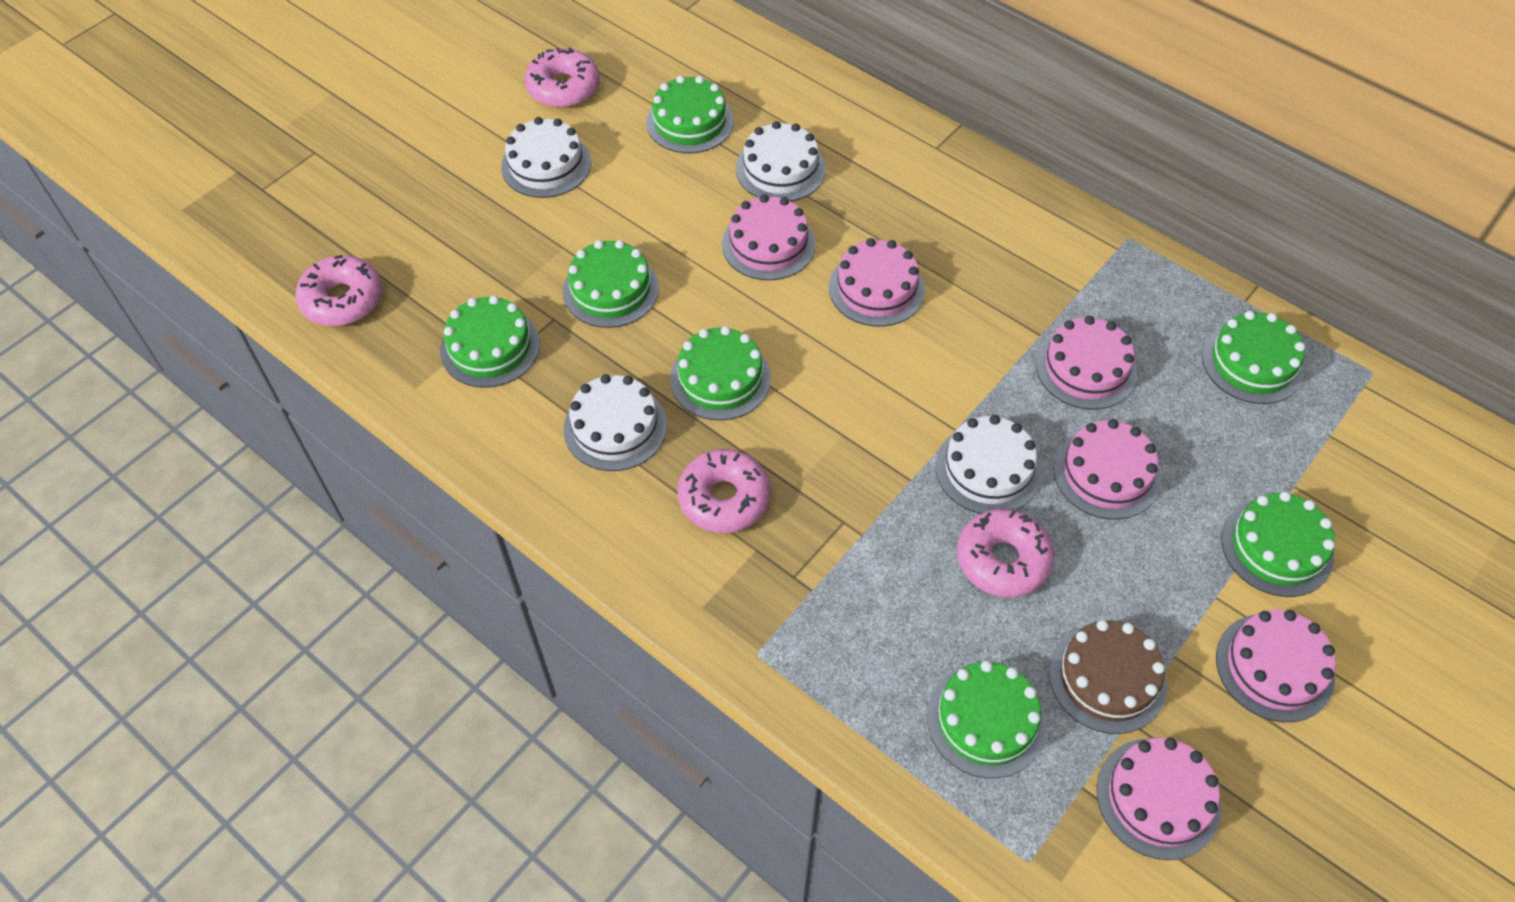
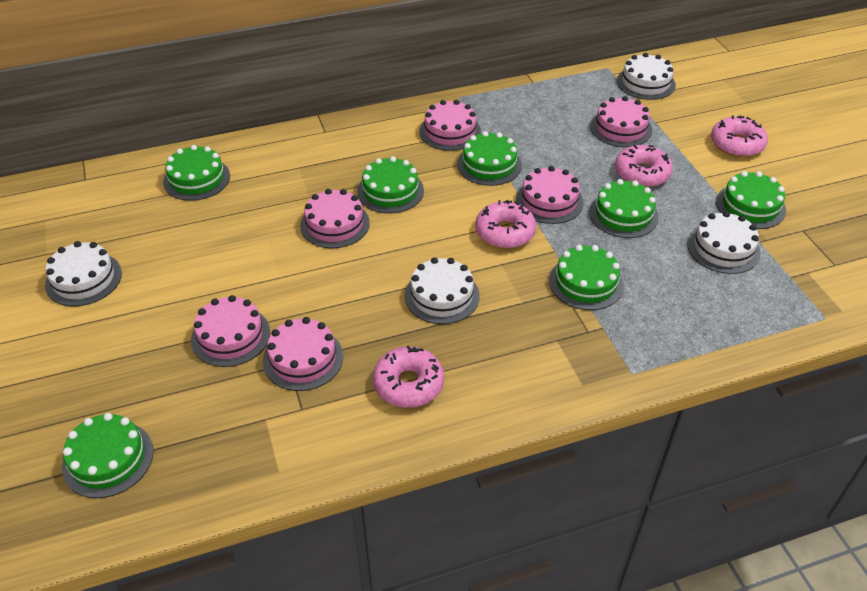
brown cake: 1 -> 0

